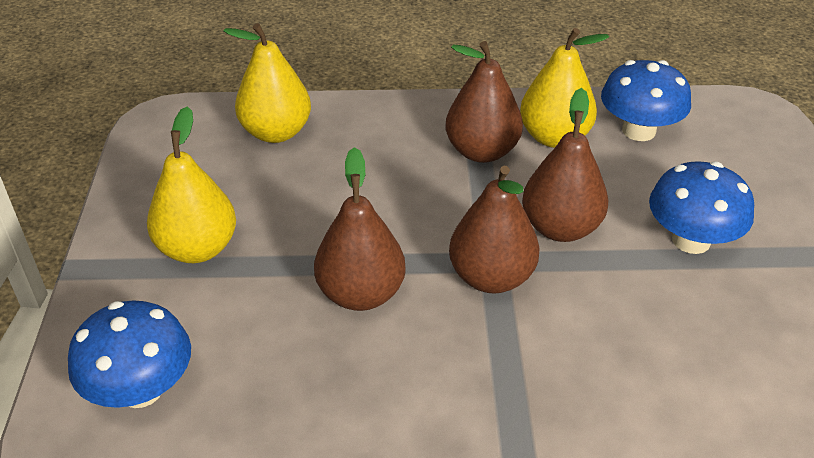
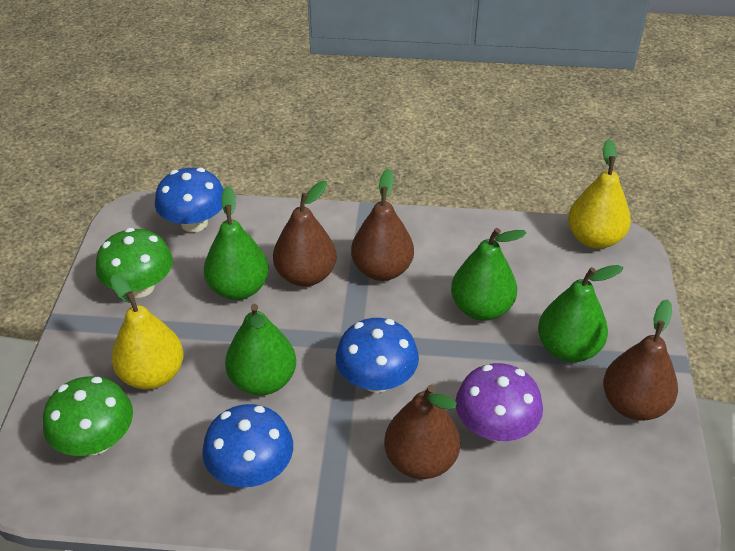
green mushroom: 0 -> 2
green pear: 0 -> 4
purple mushroom: 0 -> 1
yellow pear: 3 -> 2

